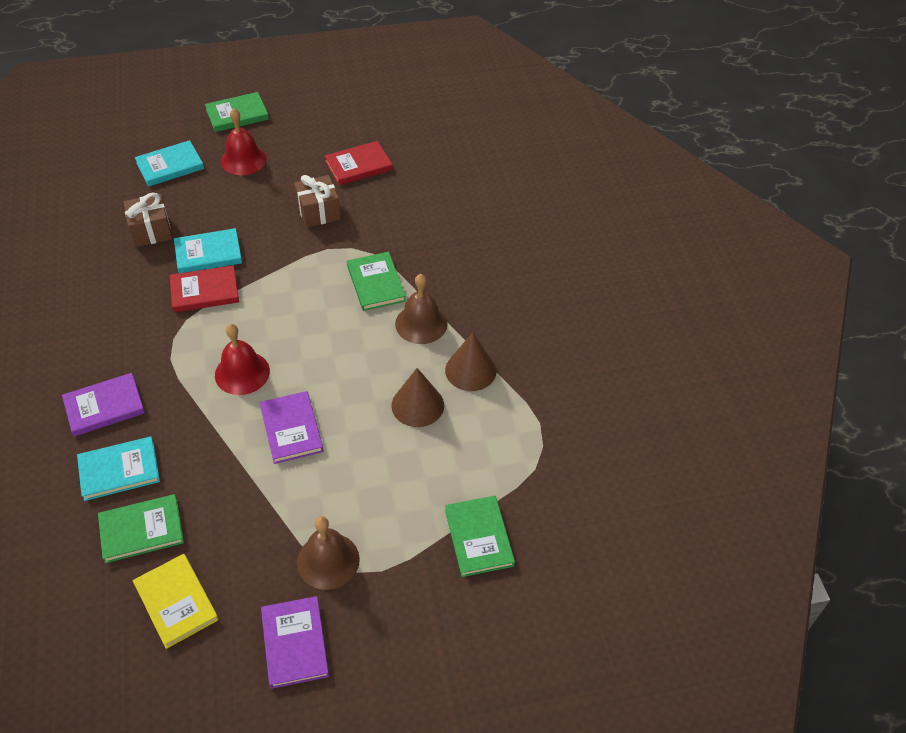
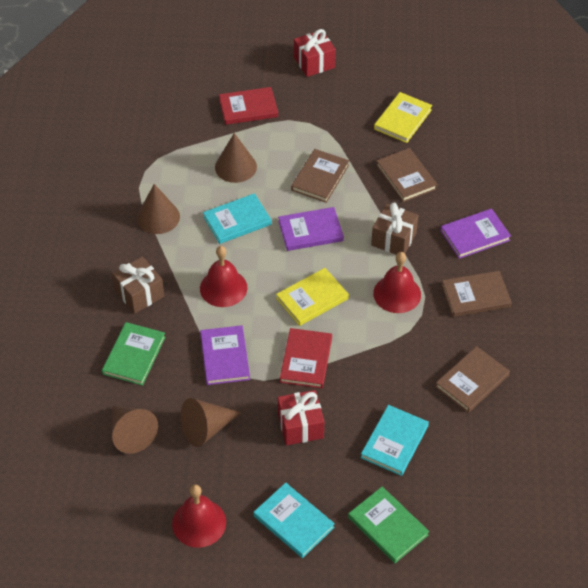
brown bell: 2 -> 0
brown book: 0 -> 4
brown cone: 2 -> 4
green book: 4 -> 2
red bell: 2 -> 3
red gift: 0 -> 2
yellow book: 1 -> 2

